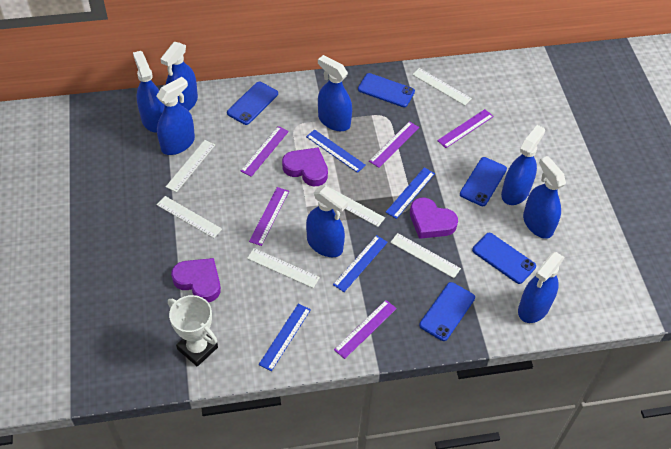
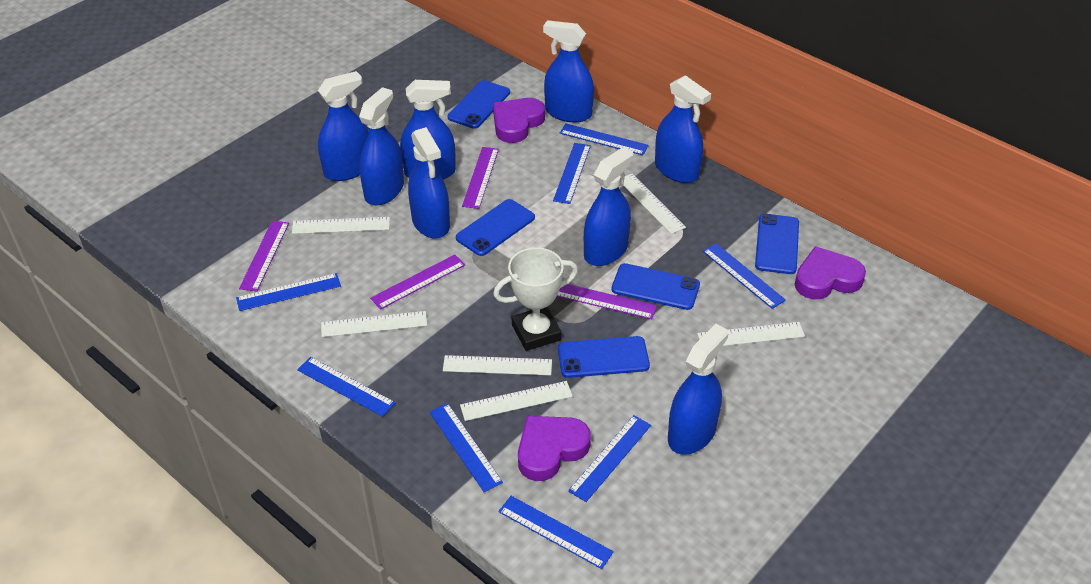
blue ruler: 4 -> 8
purple ruler: 5 -> 4

